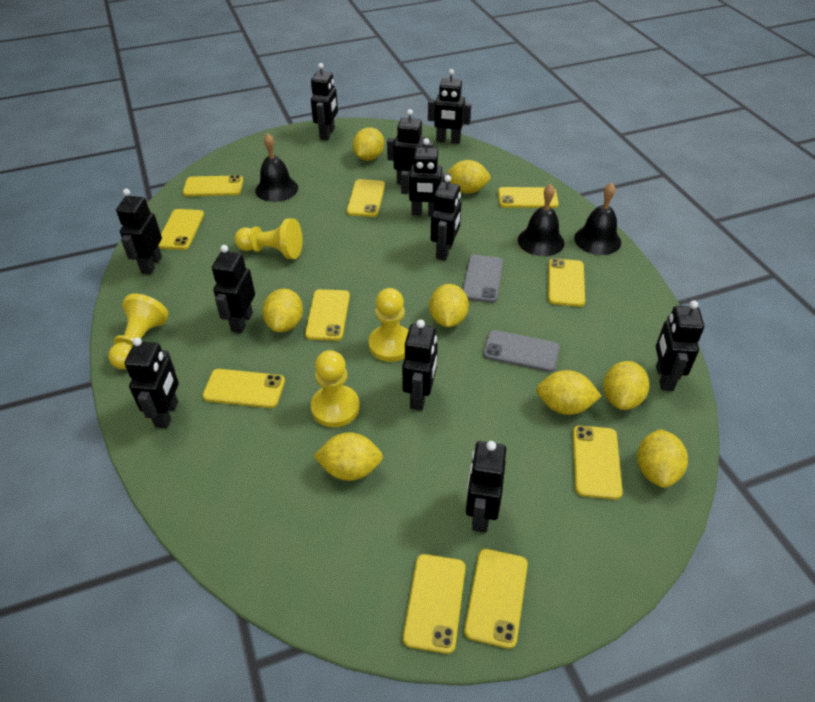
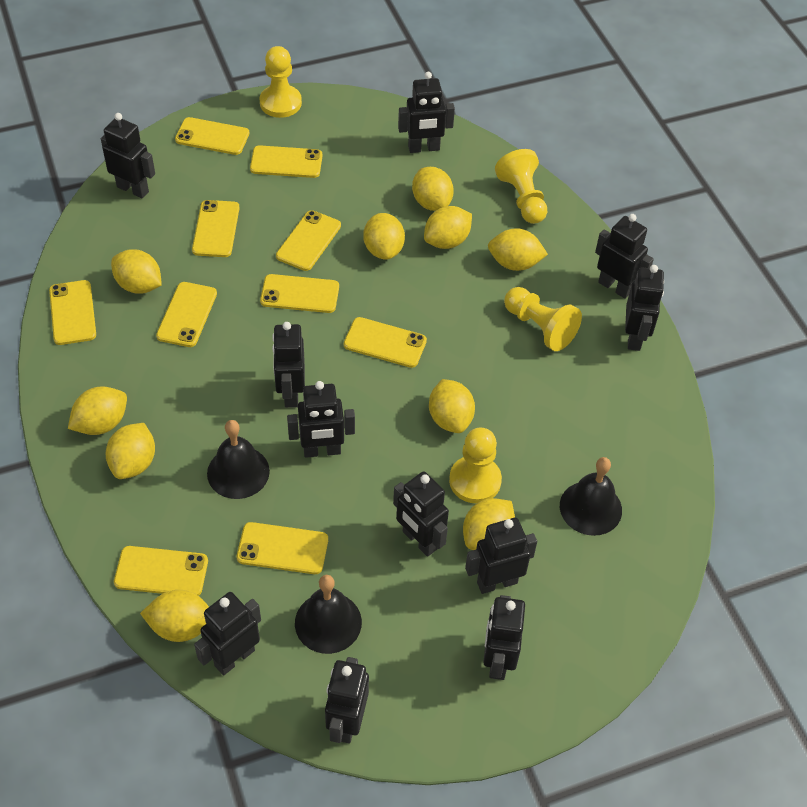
grey phone: 2 -> 0
yellow lemon: 8 -> 10

